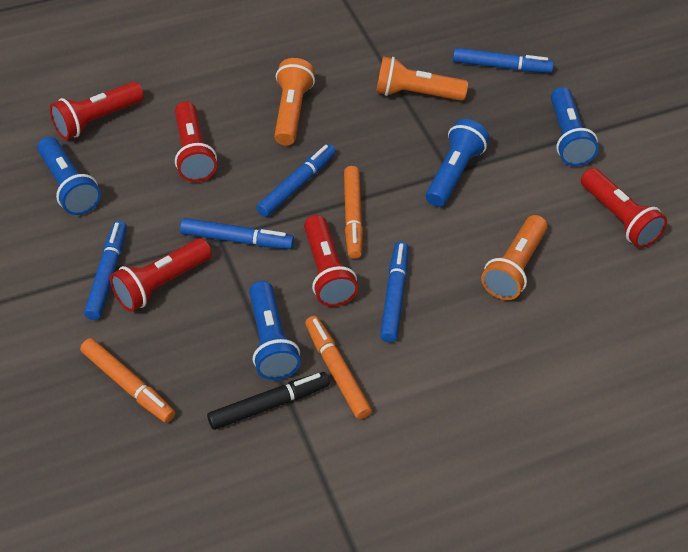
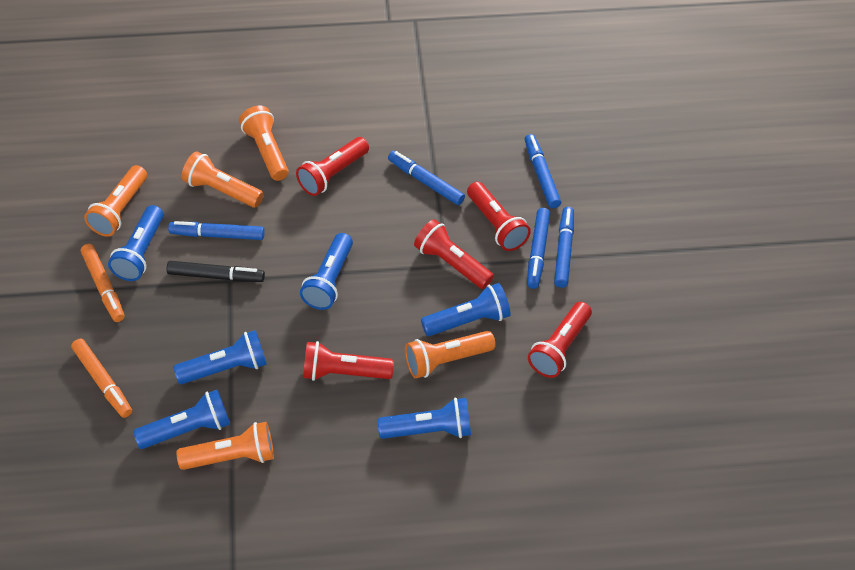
blue flashlight: 4 -> 6
orange flashlight: 3 -> 5
orange marker: 3 -> 2

